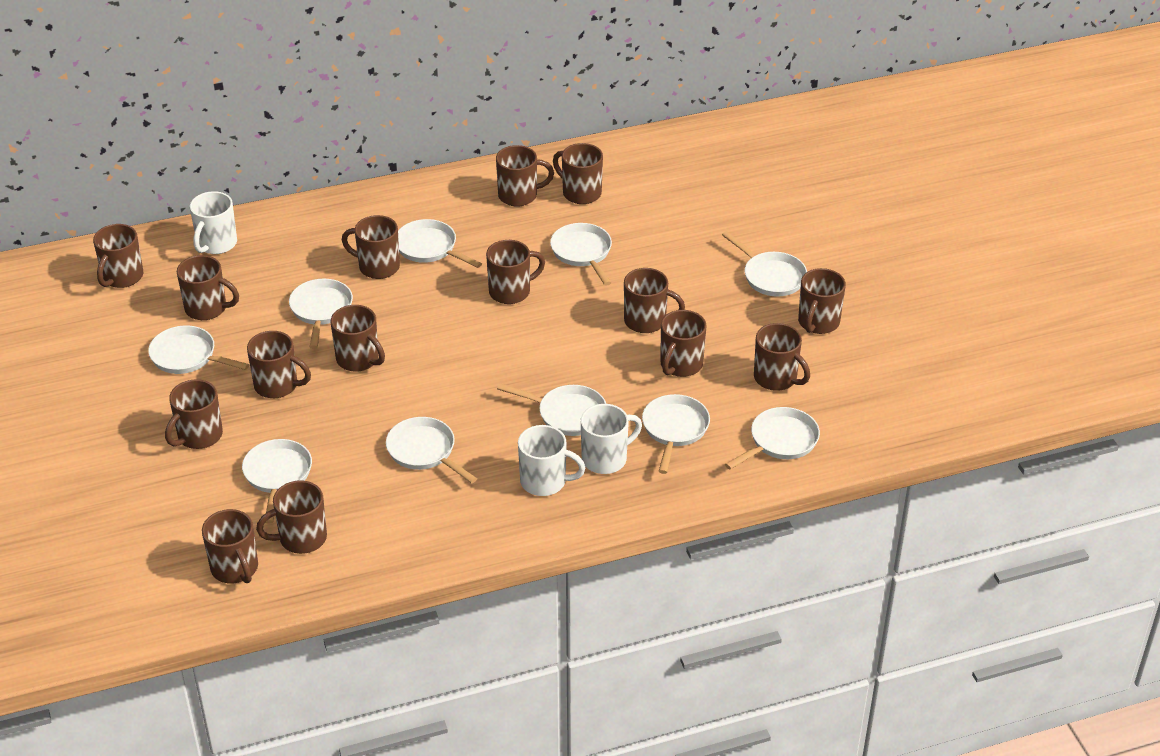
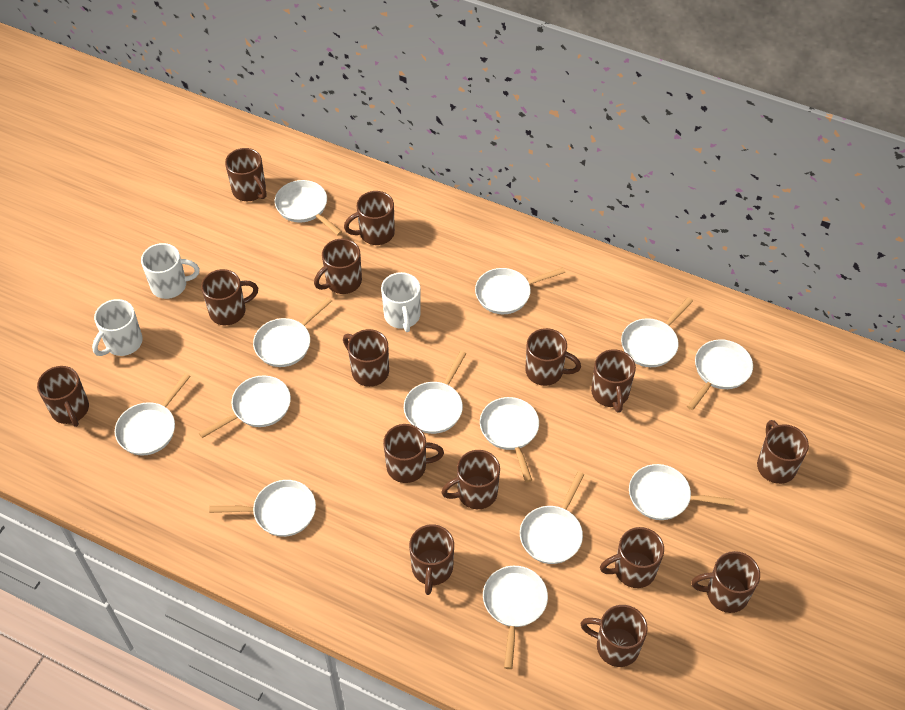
white pan: 10 -> 13

